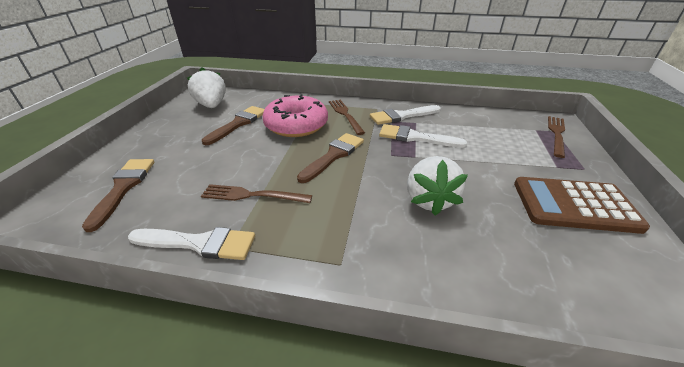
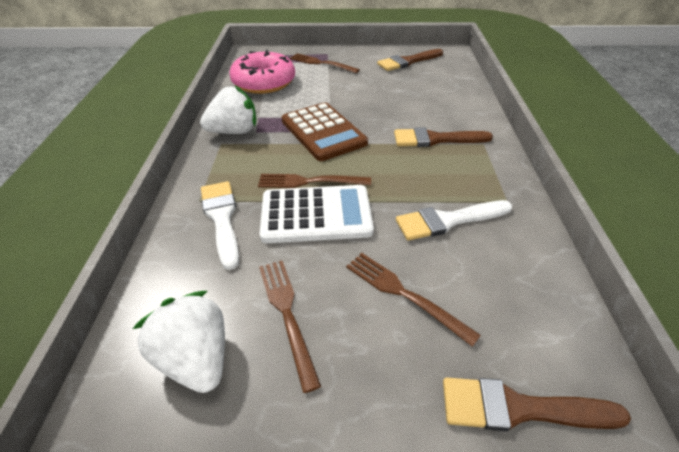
brown fork: 3 -> 4
white brush: 3 -> 2
white calculator: 0 -> 1

